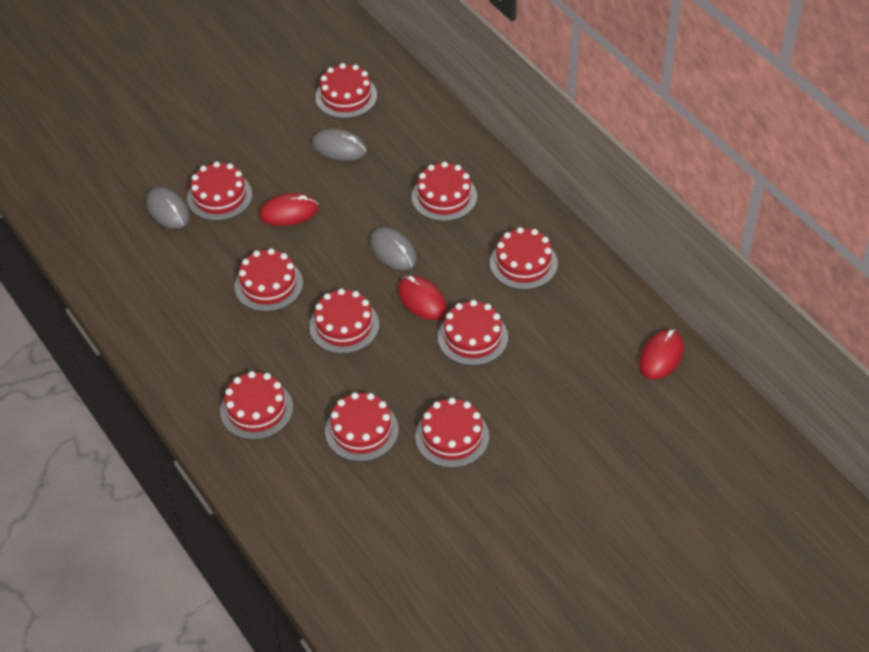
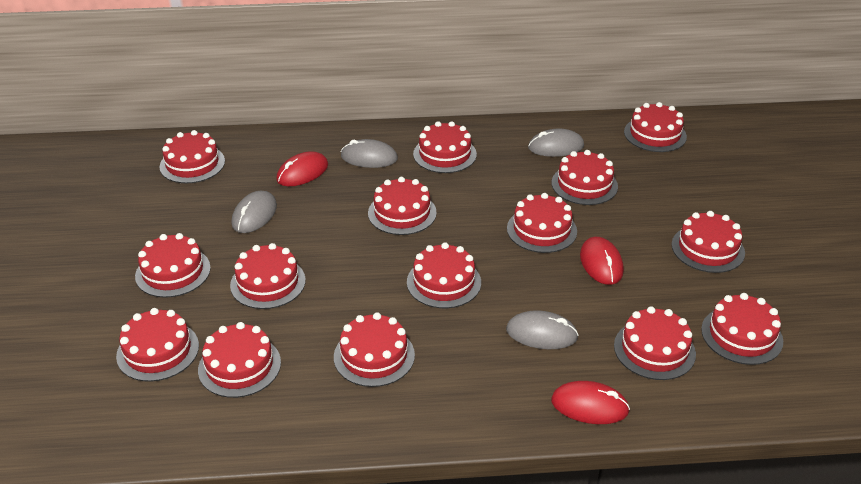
grey mouse: 3 -> 4
red cake: 10 -> 15

